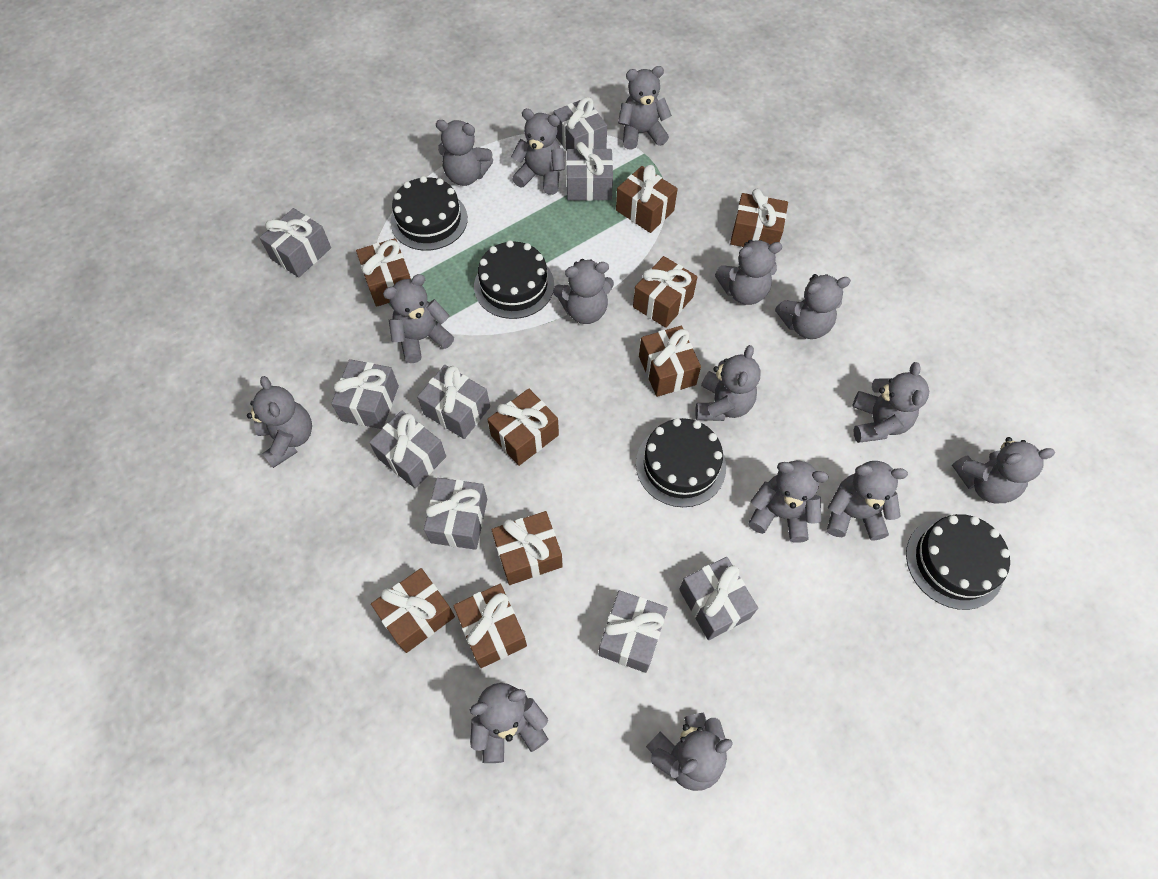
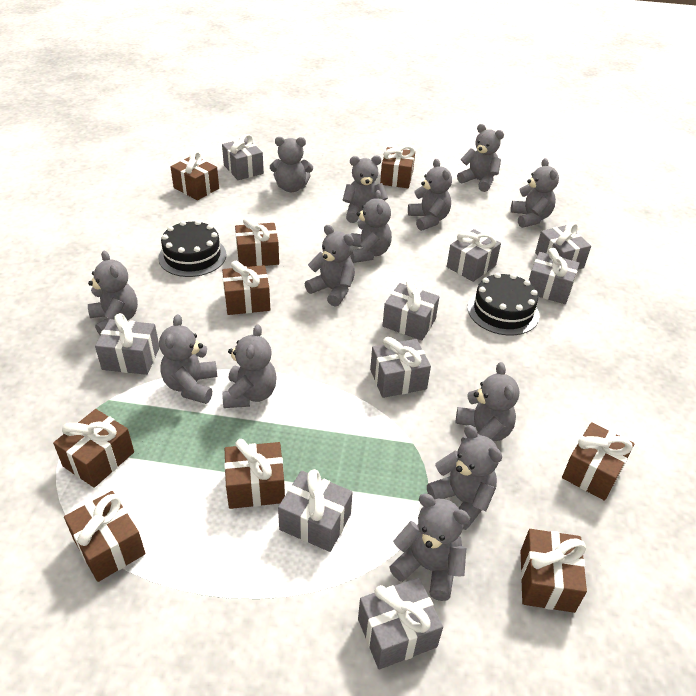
black cake: 4 -> 2
grey teddy bear: 15 -> 13

